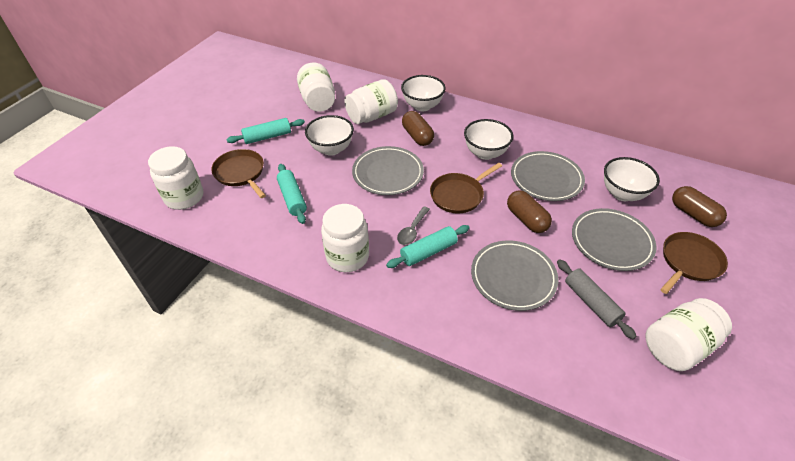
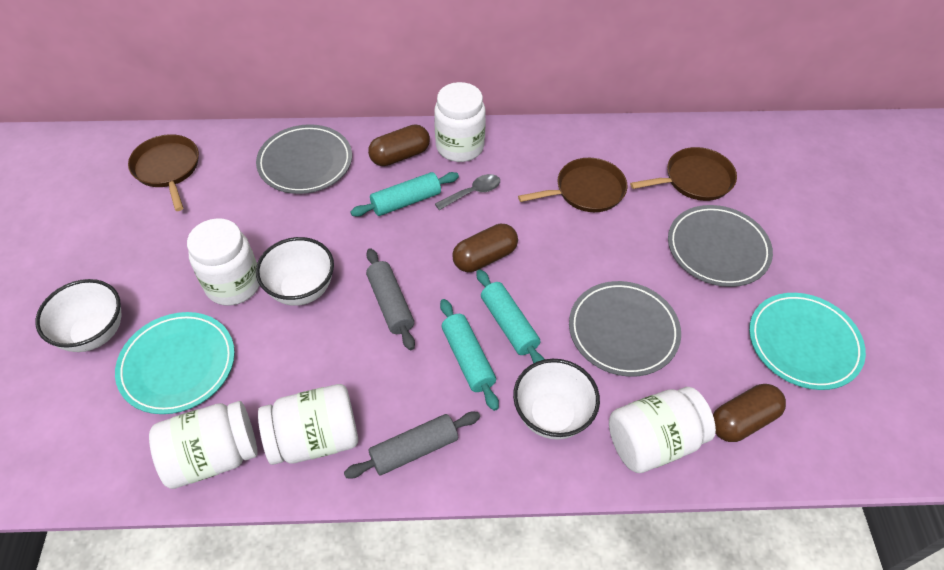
grey plate: 4 -> 3
grey rolling pin: 1 -> 2
turquoise plate: 0 -> 2
white bowl: 4 -> 3

